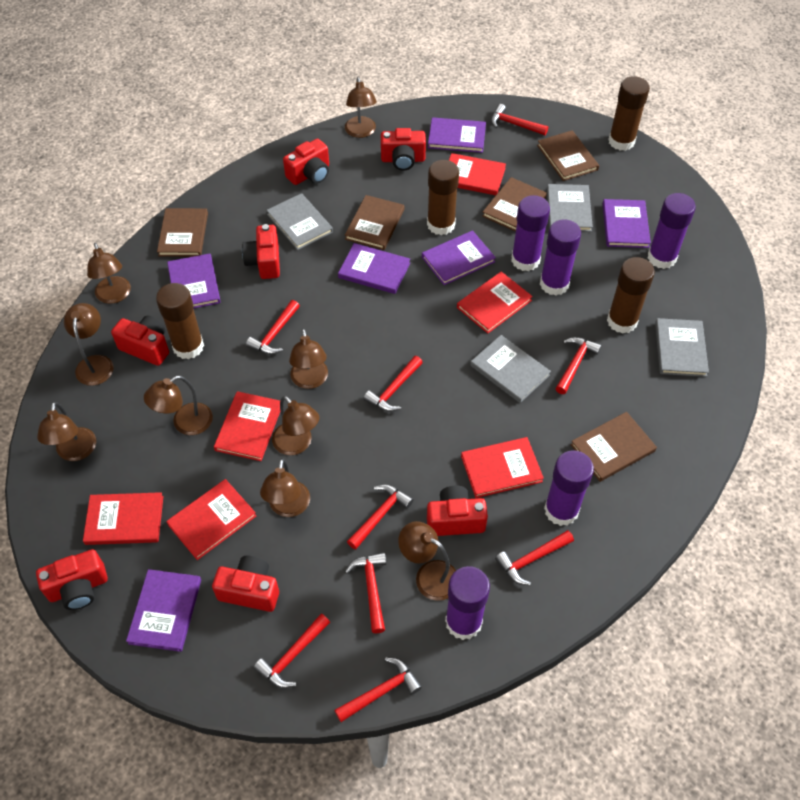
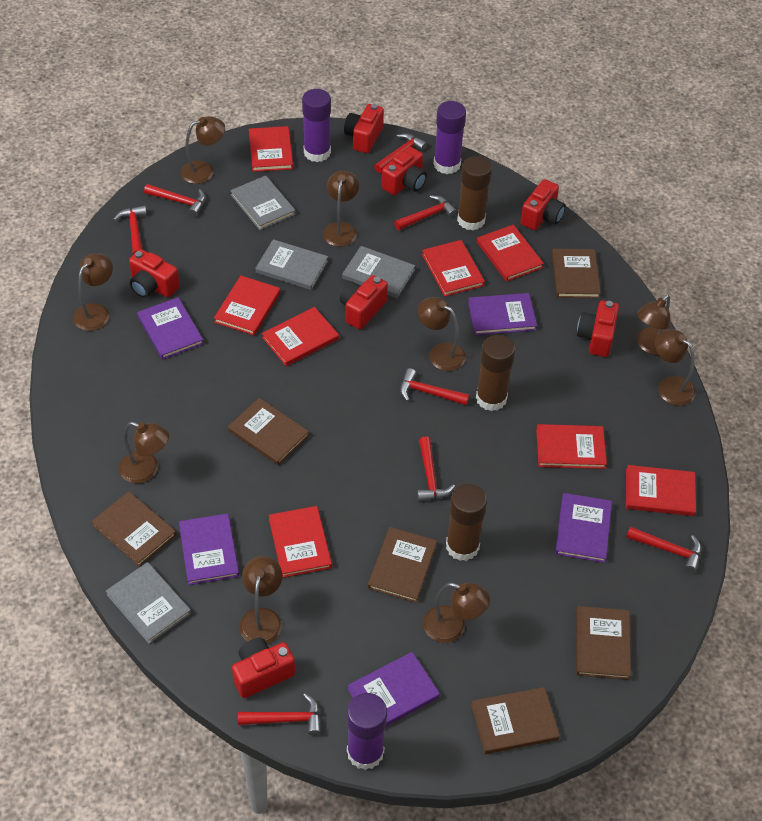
brown book: 5 -> 6
brown glue stick: 4 -> 3
purple book: 6 -> 5
purple glue stick: 5 -> 3
red book: 6 -> 8
red hammer: 9 -> 8

